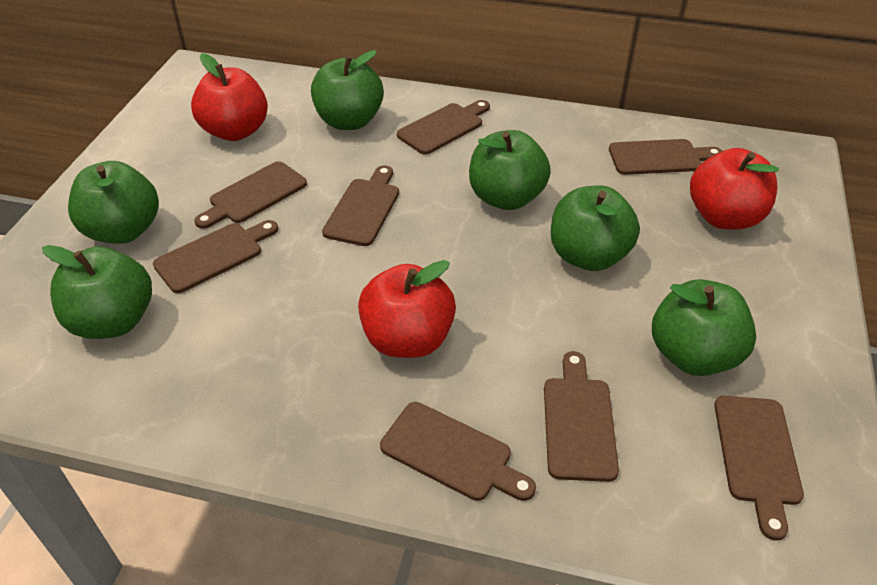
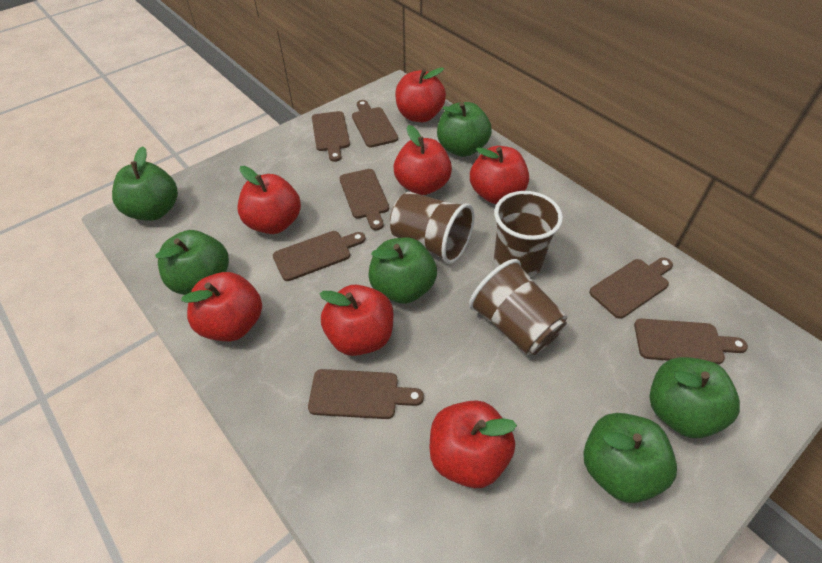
brown cup: 0 -> 3
brown cutting board: 8 -> 7
red apple: 3 -> 7

